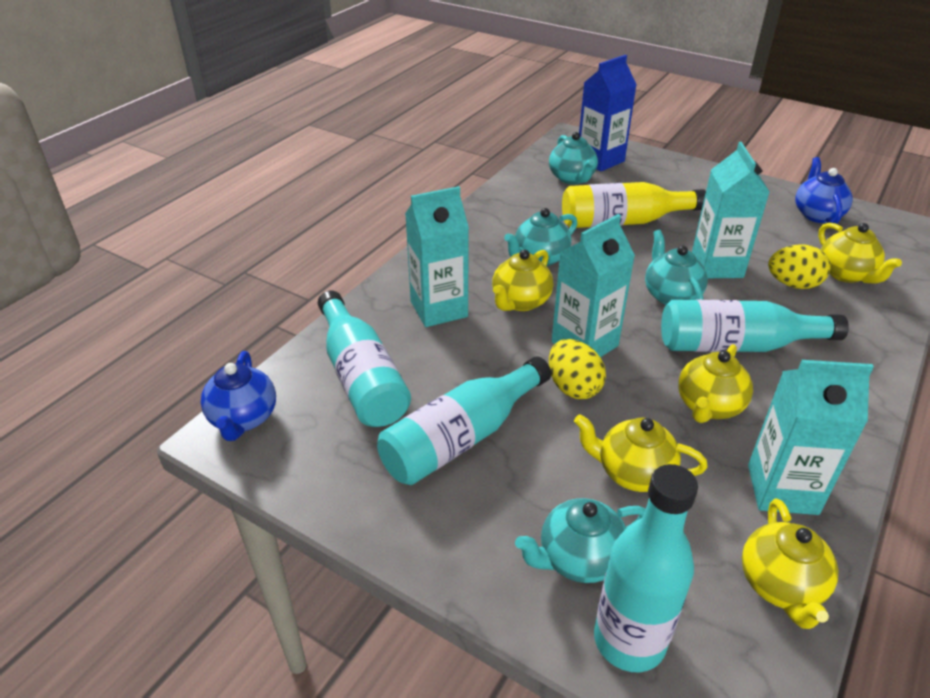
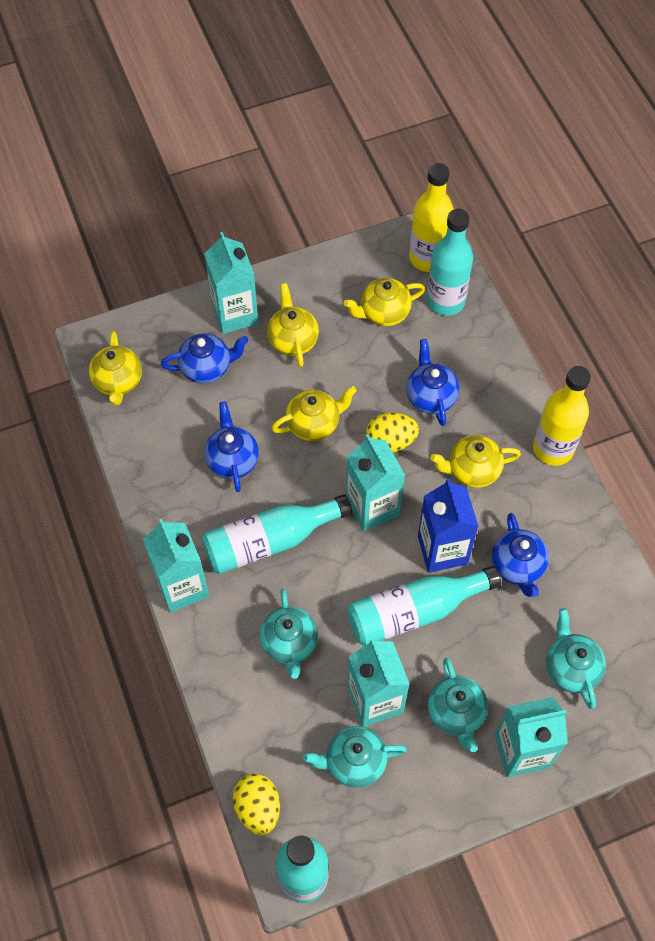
blue teapot: 2 -> 4
turquoise carton: 4 -> 5
yellow bottle: 1 -> 2

